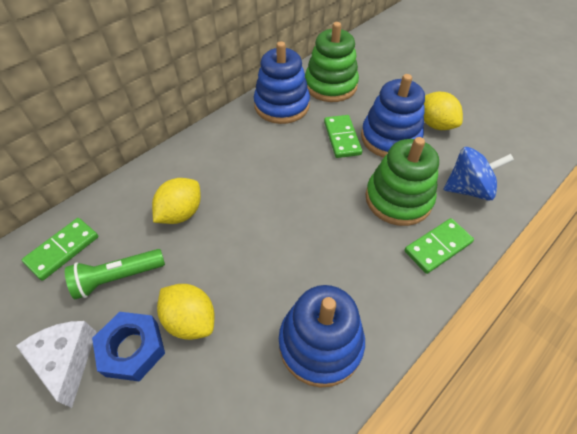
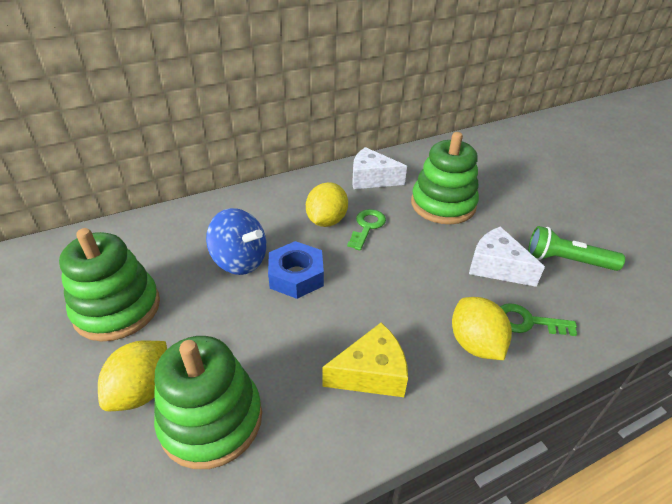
blue stacking toy: 3 -> 0
green domino: 3 -> 0
green key: 0 -> 2
green stacking toy: 2 -> 3
white cheese: 1 -> 2
yellow cheese: 0 -> 1

